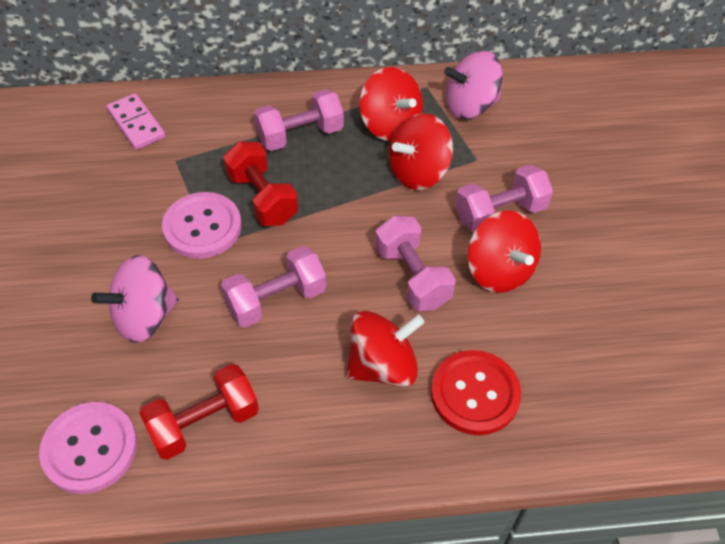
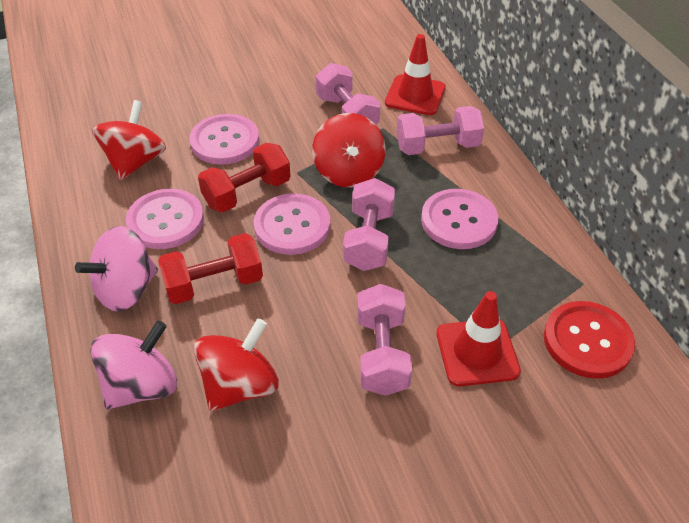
pink button: 2 -> 4
pink domino: 1 -> 0
red spinning top: 4 -> 3
red traffic cone: 0 -> 2

